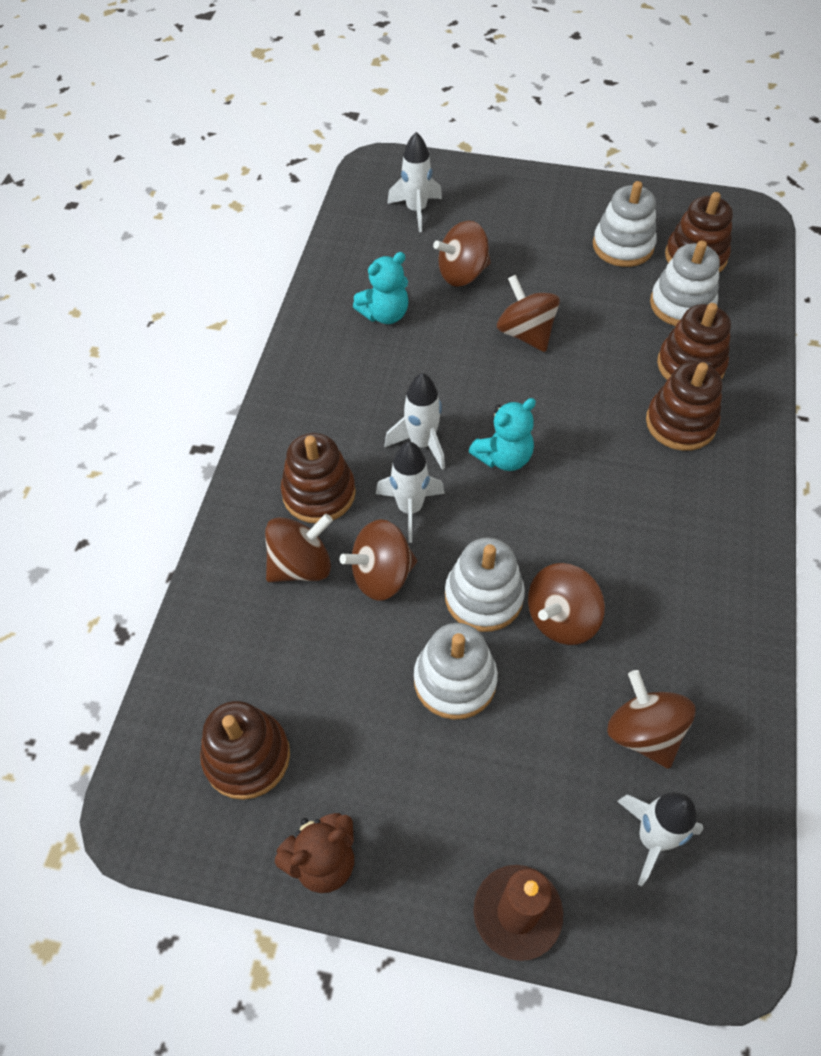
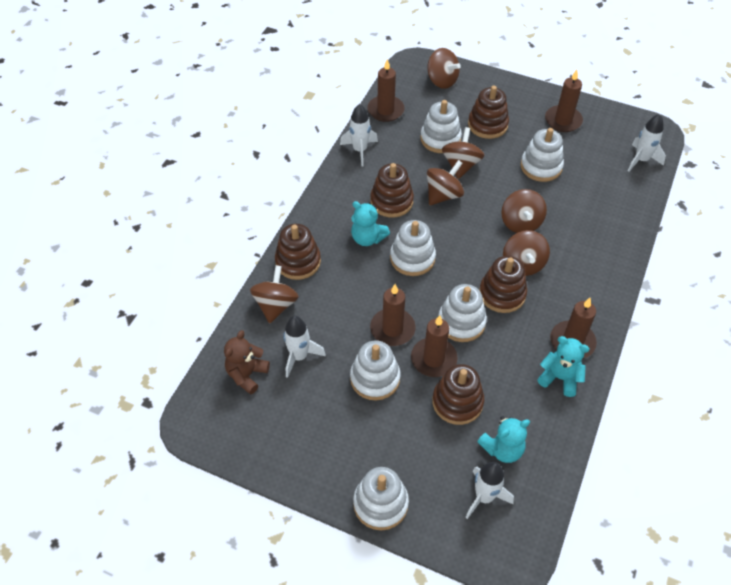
brown candle: 1 -> 5
turquoise teddy bear: 2 -> 3
white stacking toy: 4 -> 6

